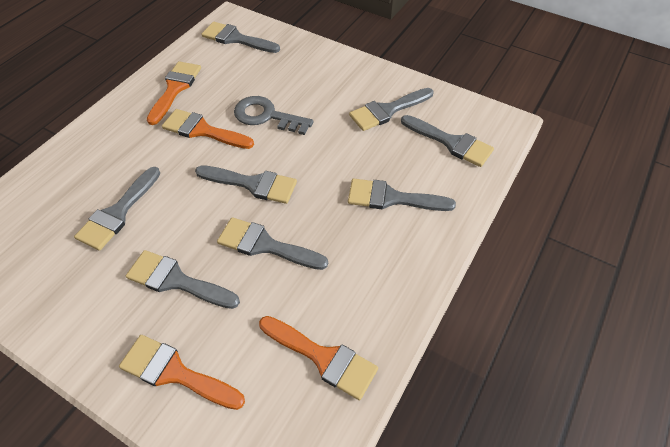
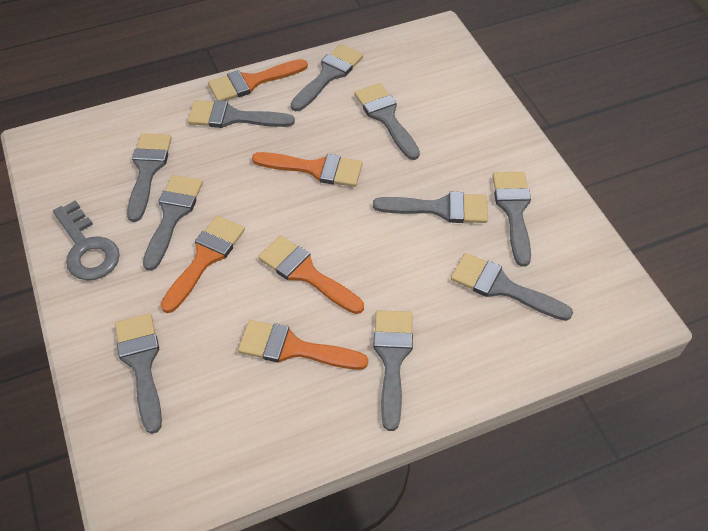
grey brush: 8 -> 10
orange brush: 4 -> 5

